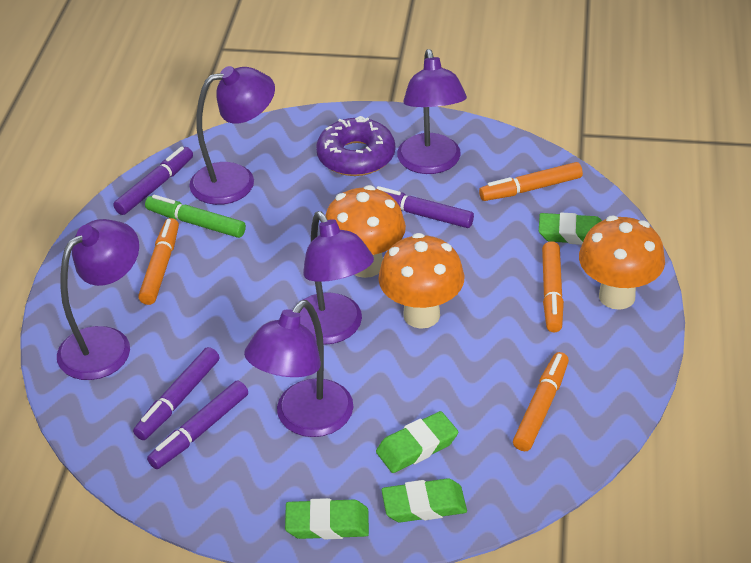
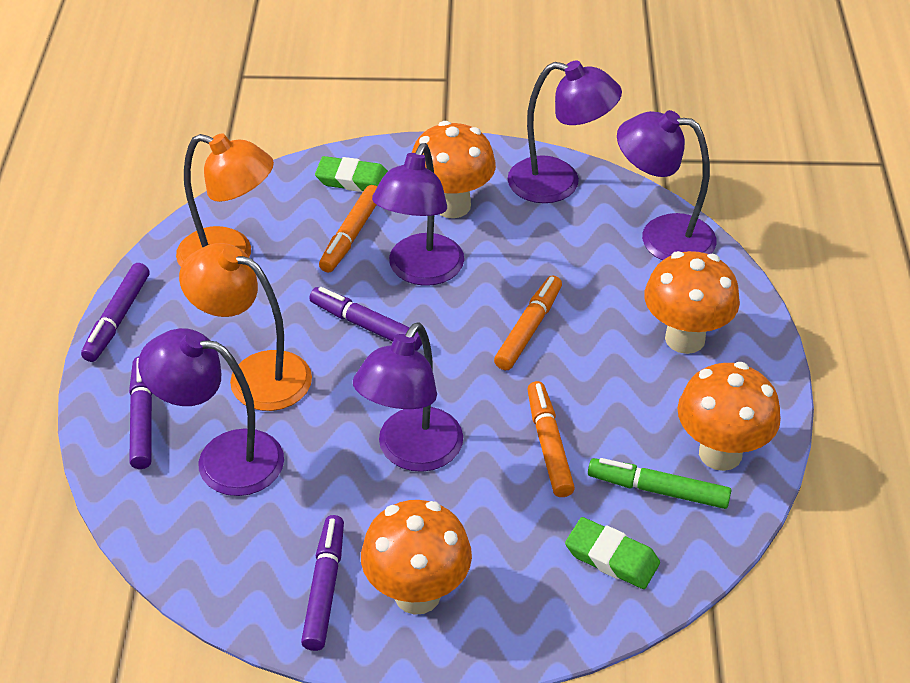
green eraser: 4 -> 2
orange lamp: 0 -> 2
orange marker: 4 -> 3
orange mushroom: 3 -> 4
purple donut: 1 -> 0

